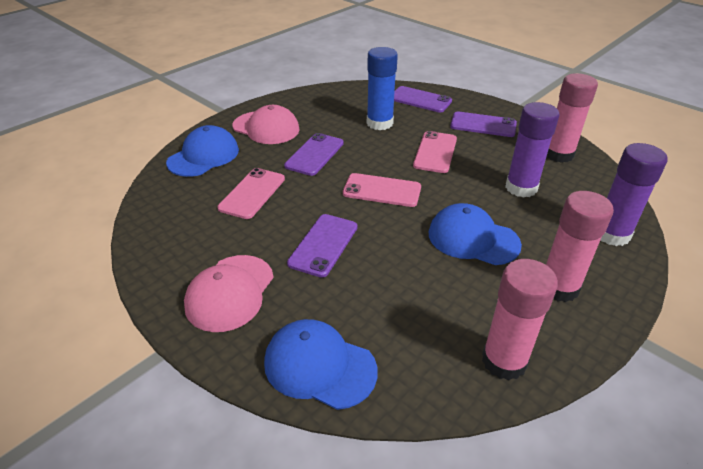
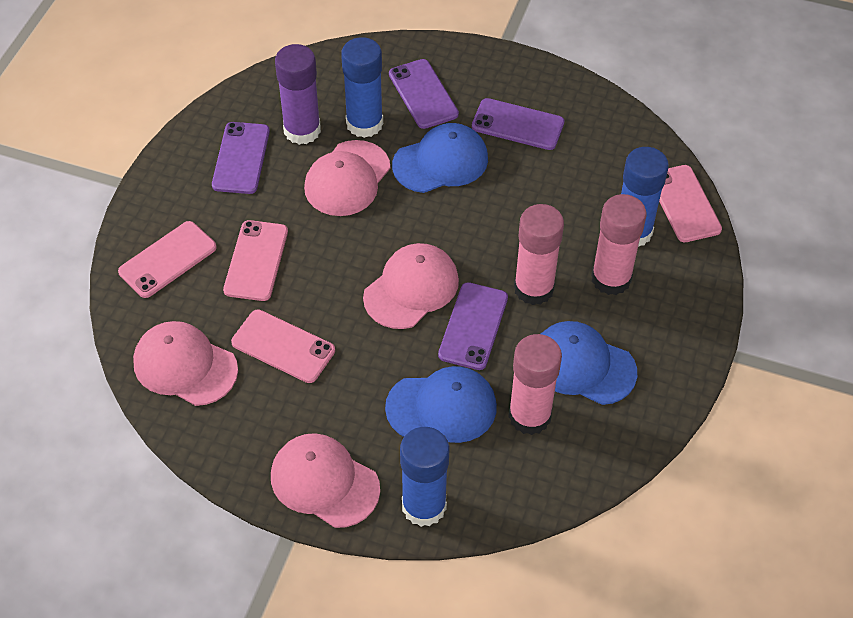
blue glue stick: 1 -> 3
pink cap: 2 -> 4
pink phone: 3 -> 4
purple glue stick: 2 -> 1

